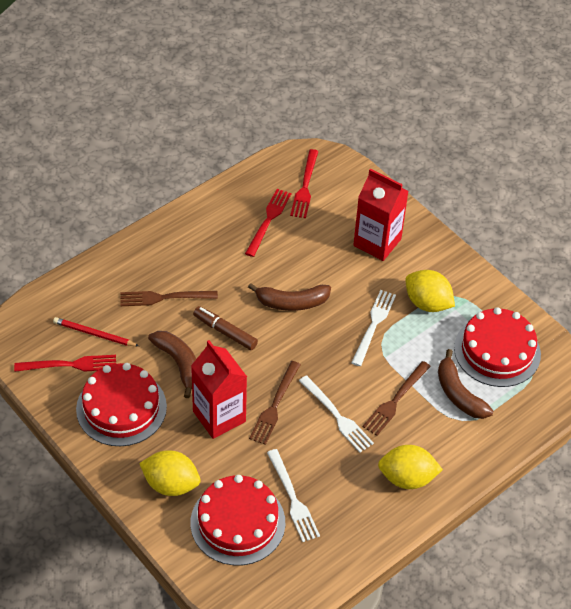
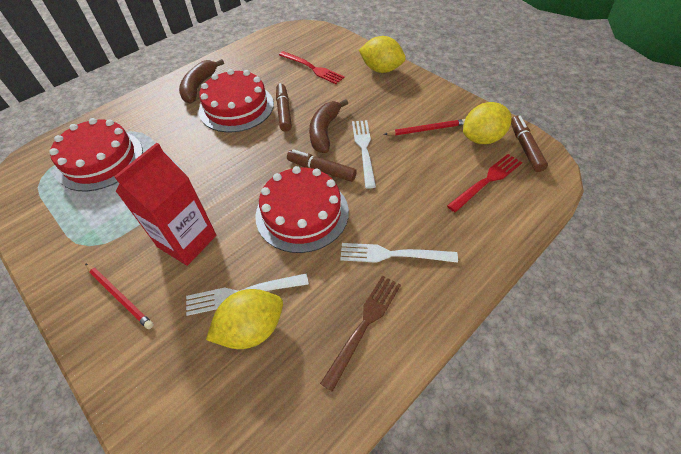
brown banana: 3 -> 2
brown fork: 3 -> 1
brown marker: 1 -> 3
red carton: 2 -> 1
red fork: 3 -> 2
red pencil: 1 -> 2

